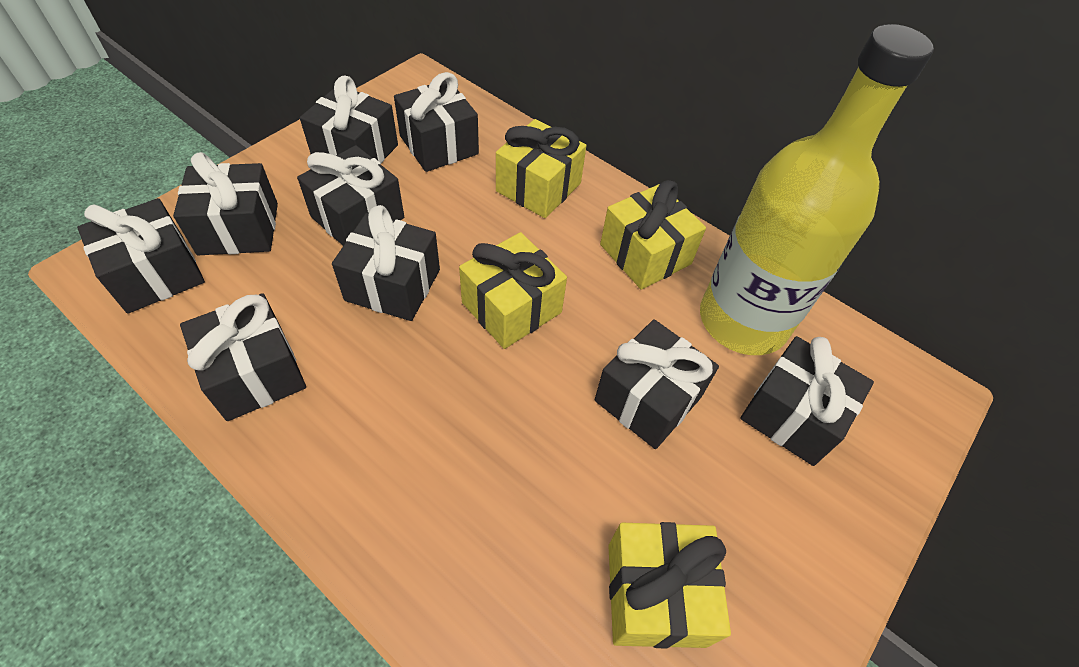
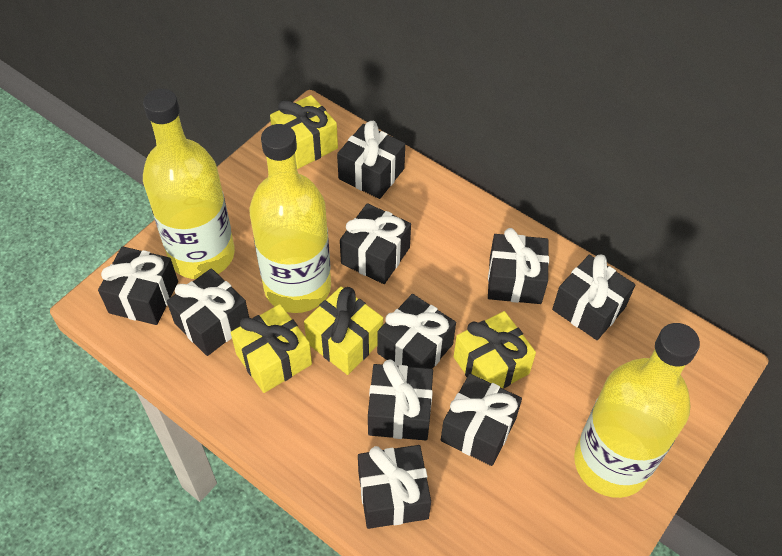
black gift: 9 -> 10
yellow bottle: 1 -> 3

